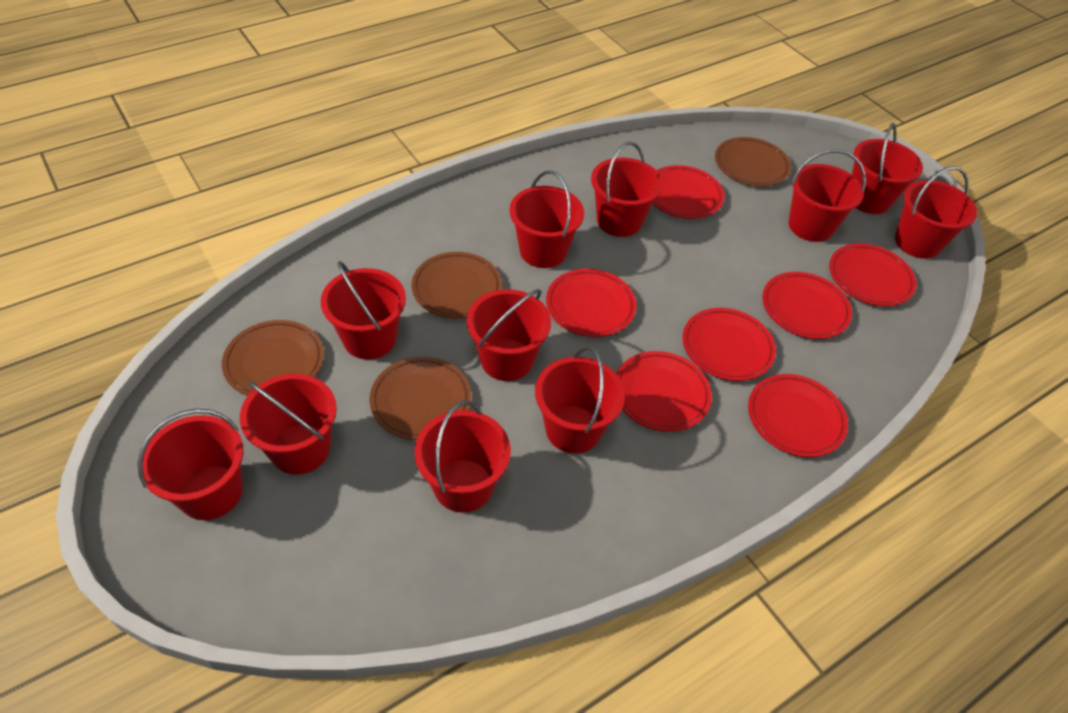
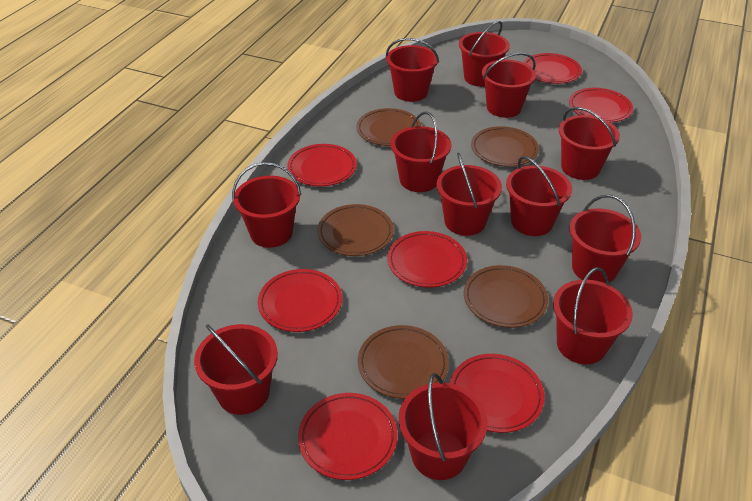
brown plate: 4 -> 5
red bucket: 11 -> 12

